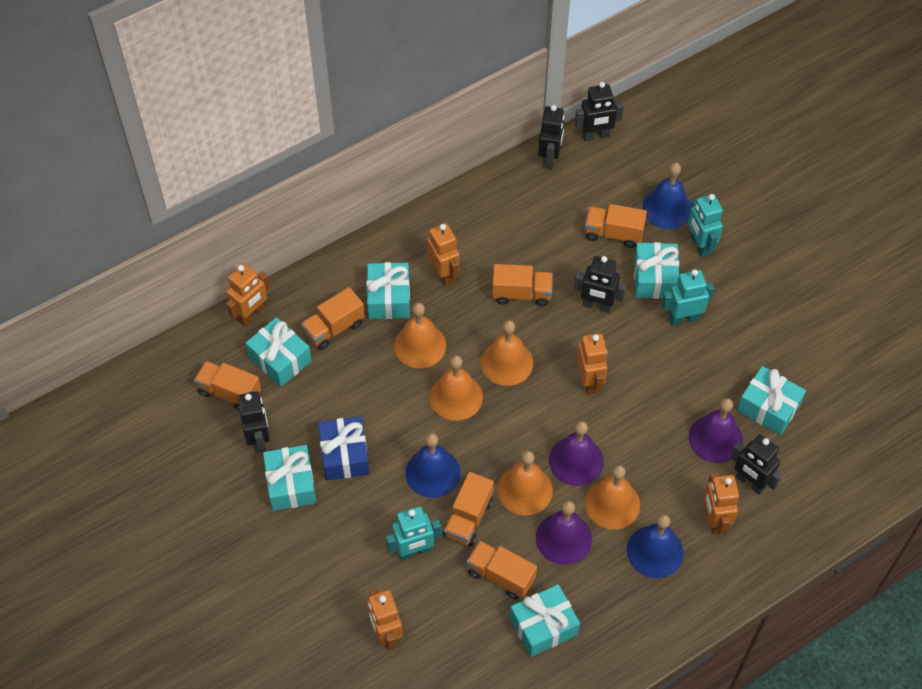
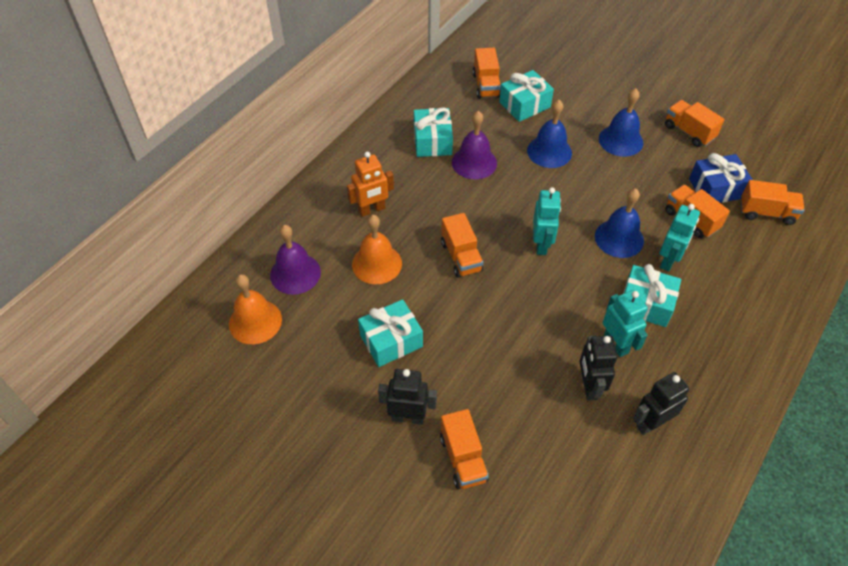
black robot: 5 -> 3
orange bell: 5 -> 2
orange robot: 5 -> 1
purple bell: 3 -> 2
turquoise gift: 6 -> 4

